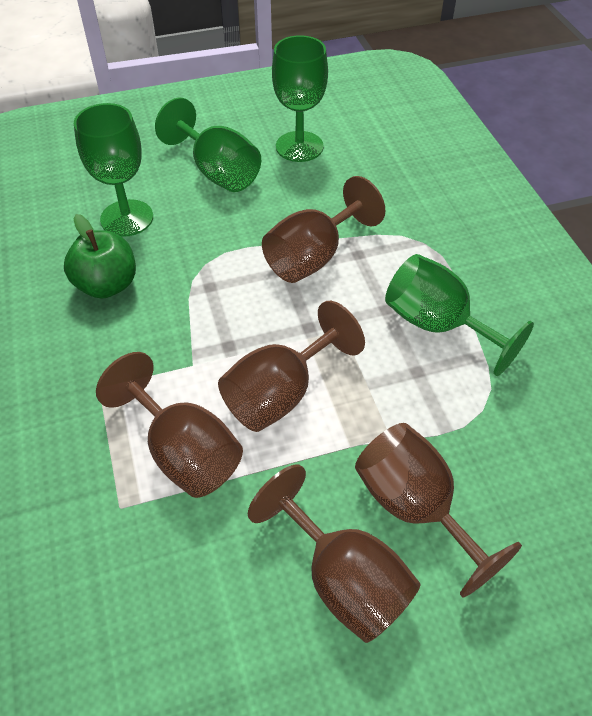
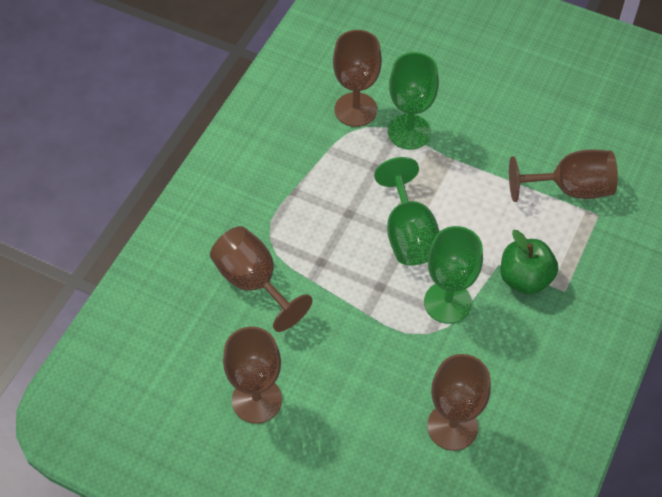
green goblet: 4 -> 3

